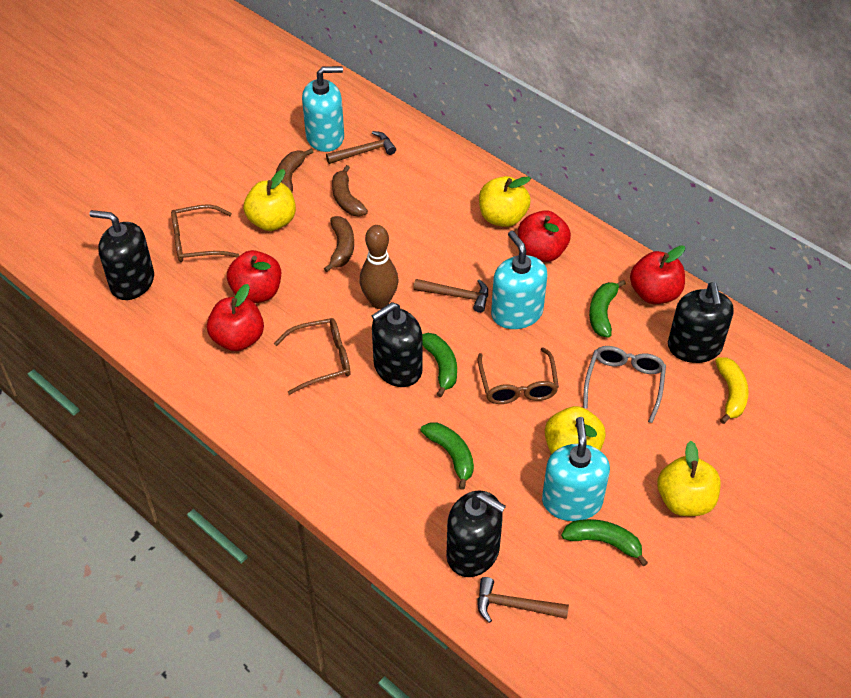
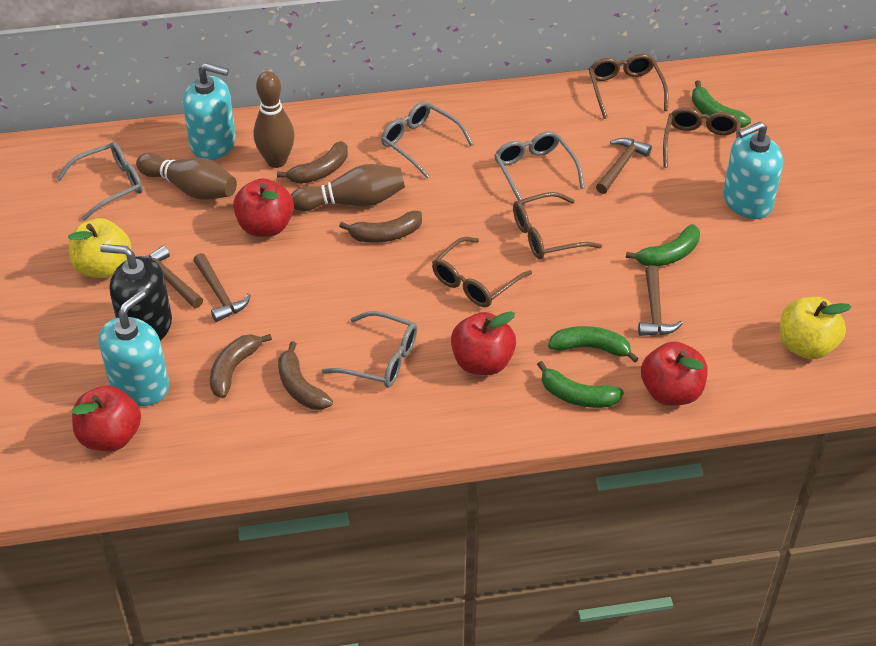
black soap dispenser: 4 -> 1
brown banana: 3 -> 4
brown bowling pin: 1 -> 3
brown glasses: 3 -> 4
brown hammer: 3 -> 4
grey glasses: 1 -> 4
yellow apple: 4 -> 2
yellow banana: 1 -> 0

